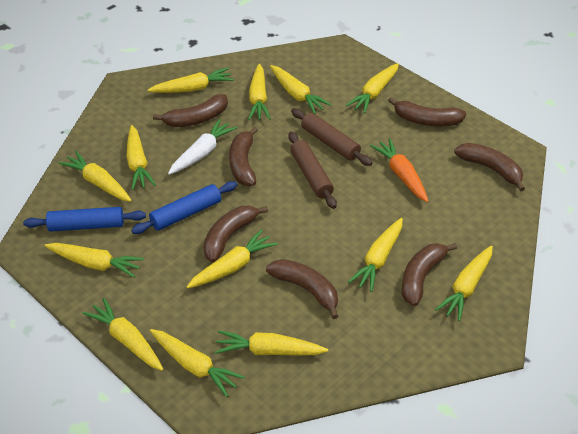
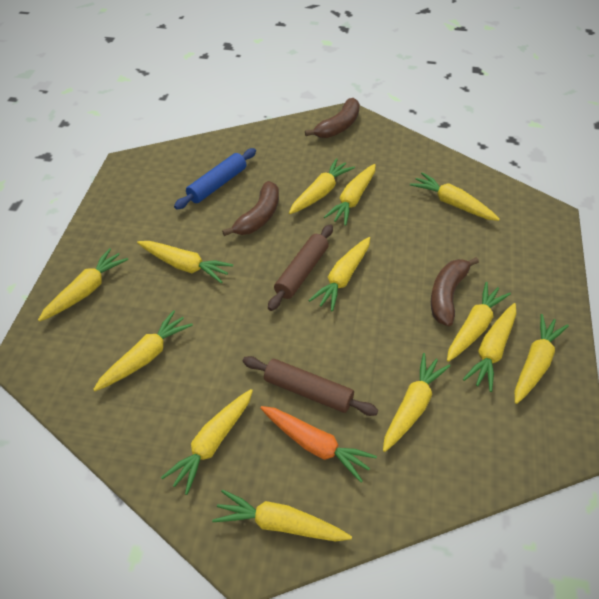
blue rolling pin: 2 -> 1
brown banana: 7 -> 3
white carrot: 1 -> 0

